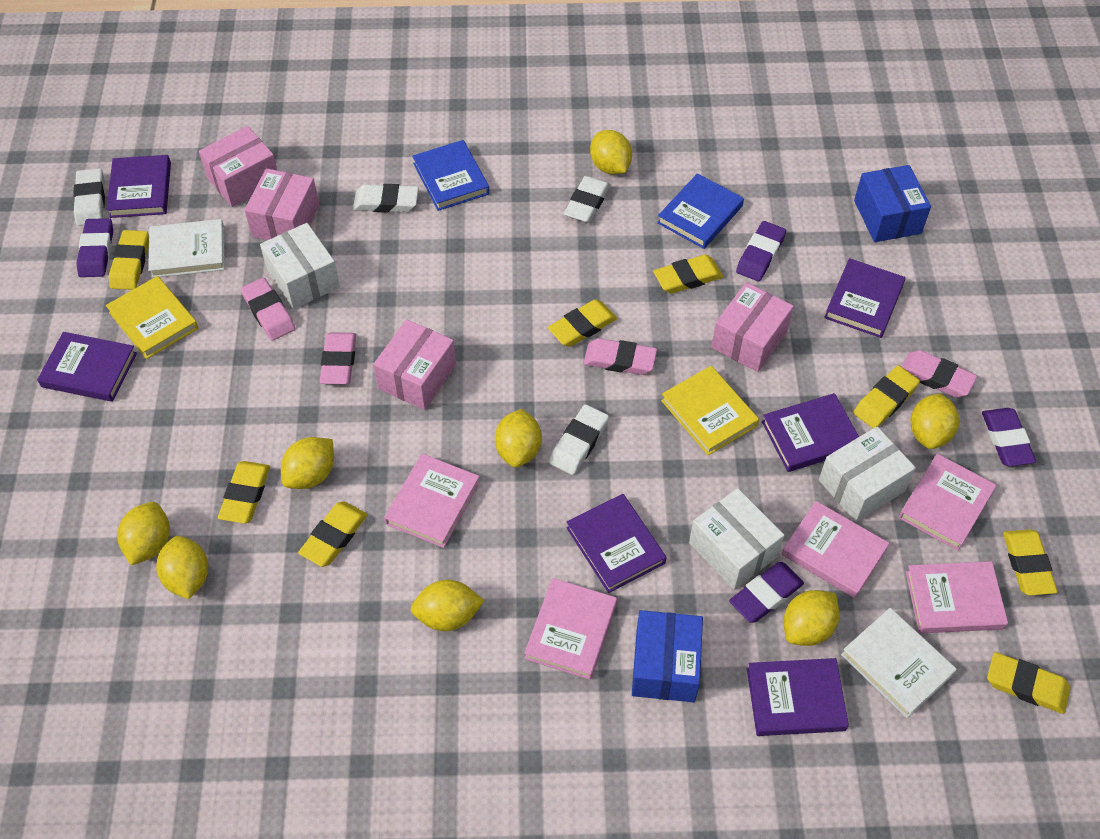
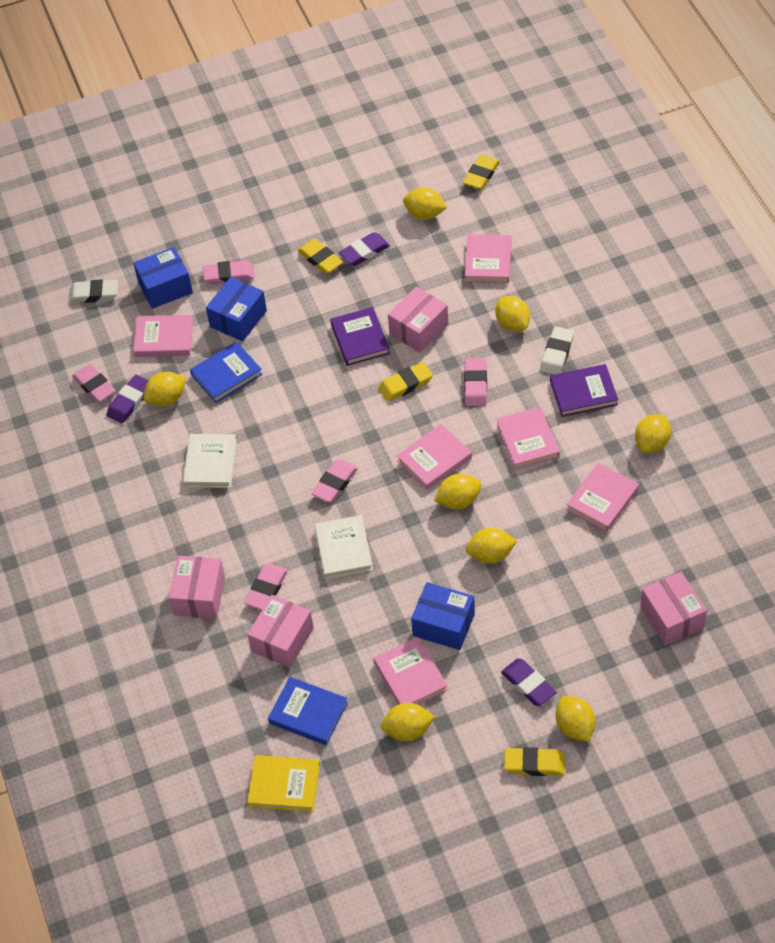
blue box: 2 -> 3
pink book: 5 -> 6
pink eraser: 4 -> 5
purple book: 6 -> 2
purple eraser: 4 -> 3
white box: 3 -> 0
white eraser: 4 -> 2
yellow book: 2 -> 1
yellow eraser: 8 -> 4

